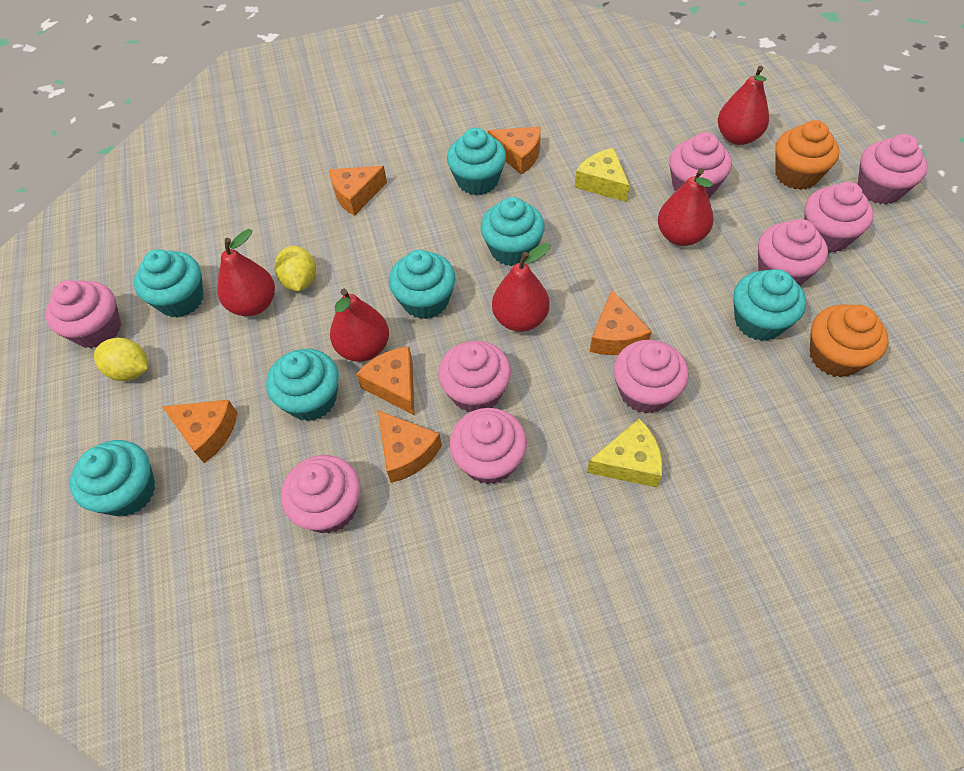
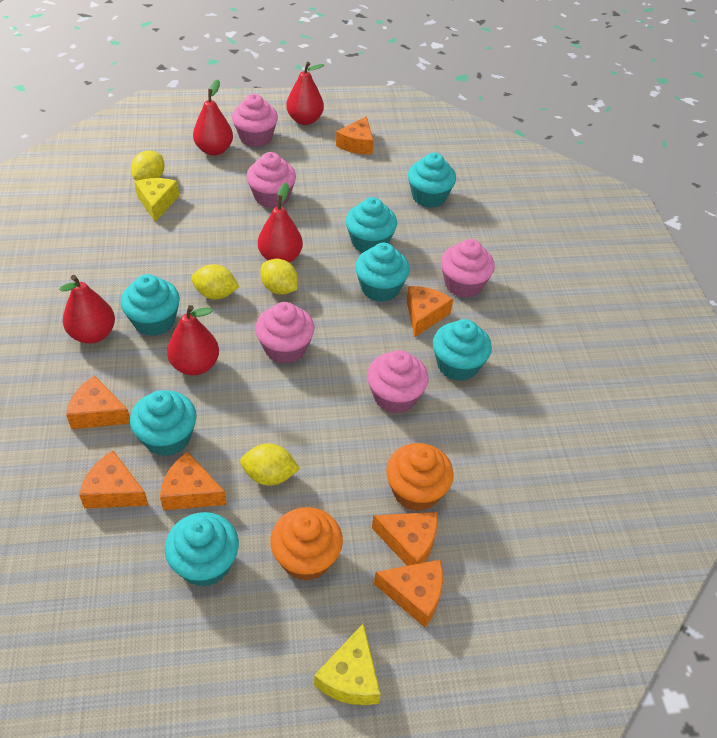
orange cheese: 6 -> 7
pink cupcake: 9 -> 5
yellow lemon: 2 -> 4

